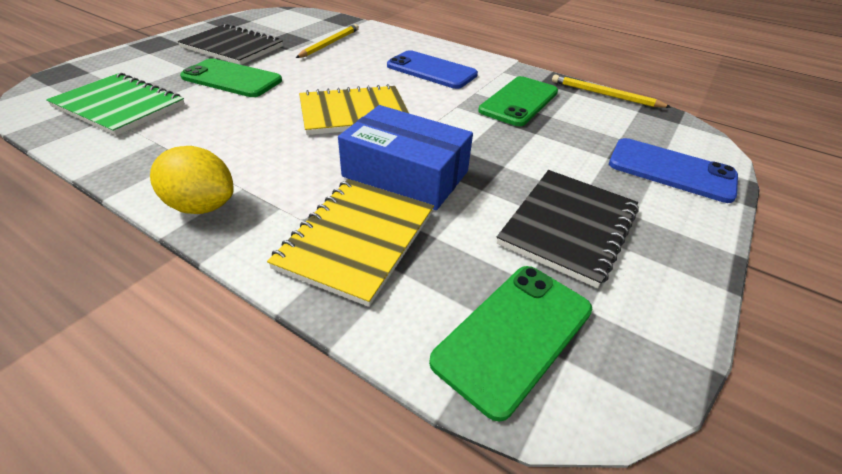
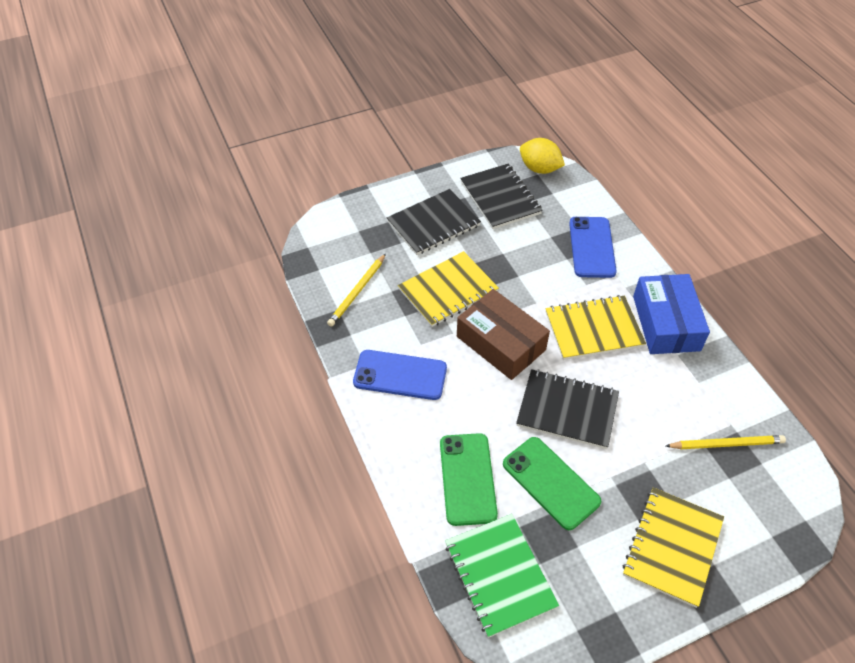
black notebook: 2 -> 3
brown box: 0 -> 1
green phone: 3 -> 2
yellow notebook: 2 -> 3

